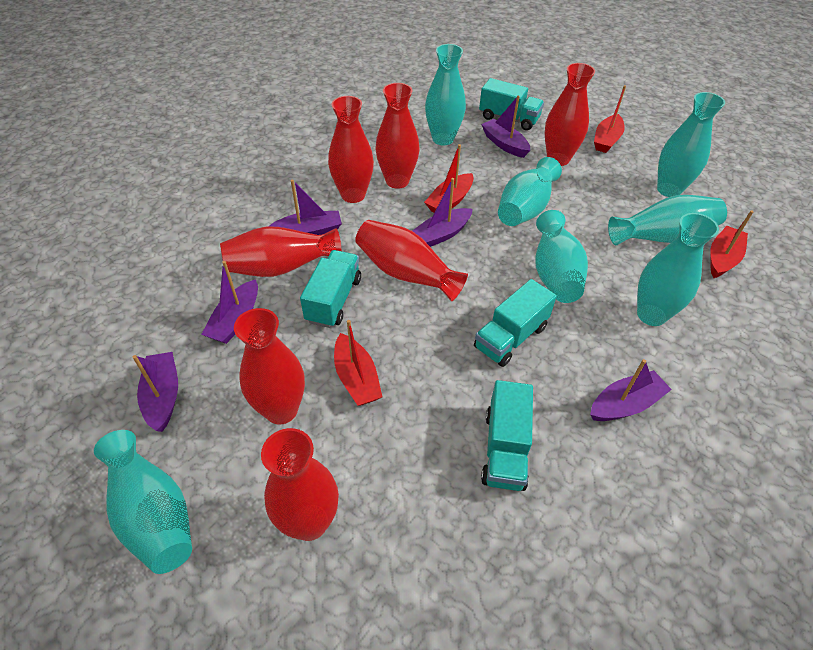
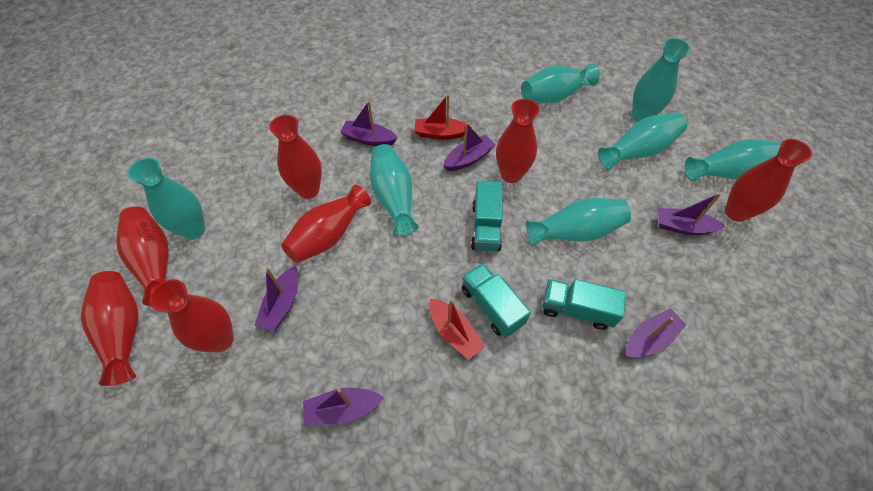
red boat: 4 -> 2
turquoise truck: 4 -> 3

